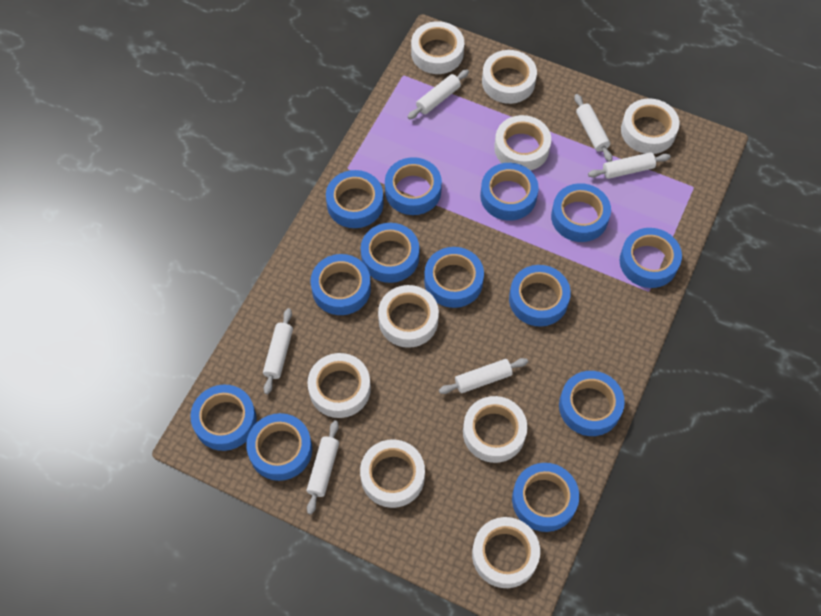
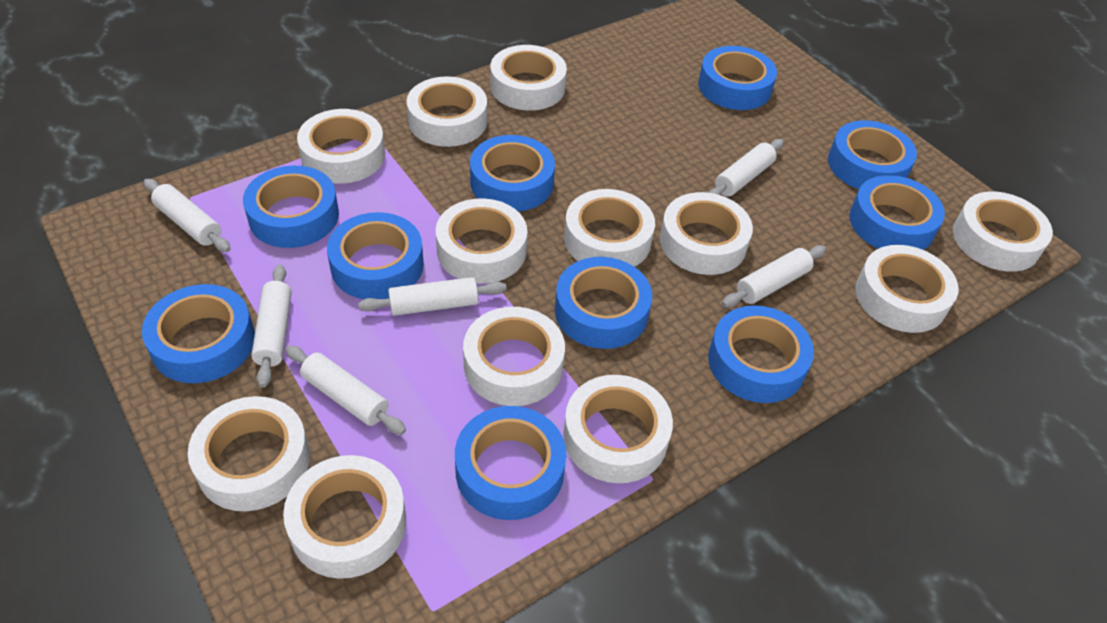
blue tape: 13 -> 10
white tape: 9 -> 12

